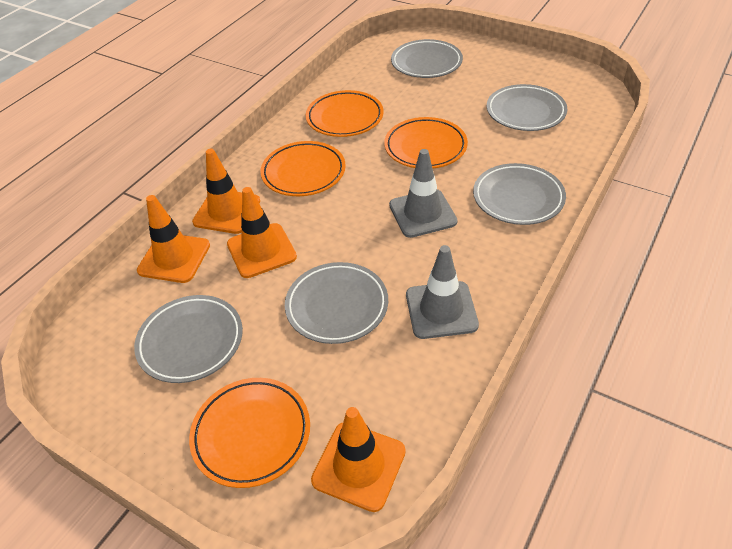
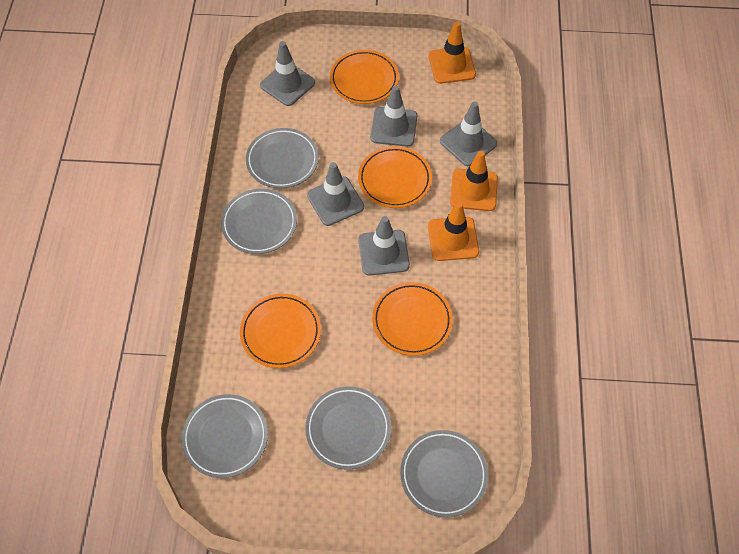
grey traffic cone: 2 -> 5
orange traffic cone: 4 -> 3

